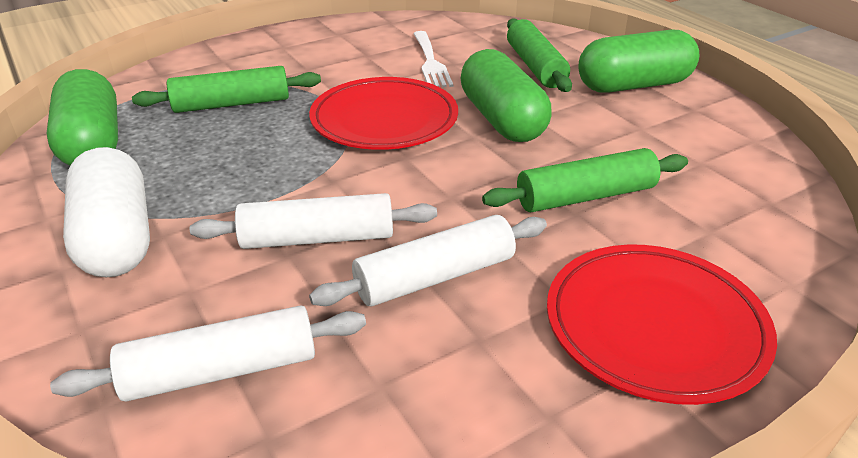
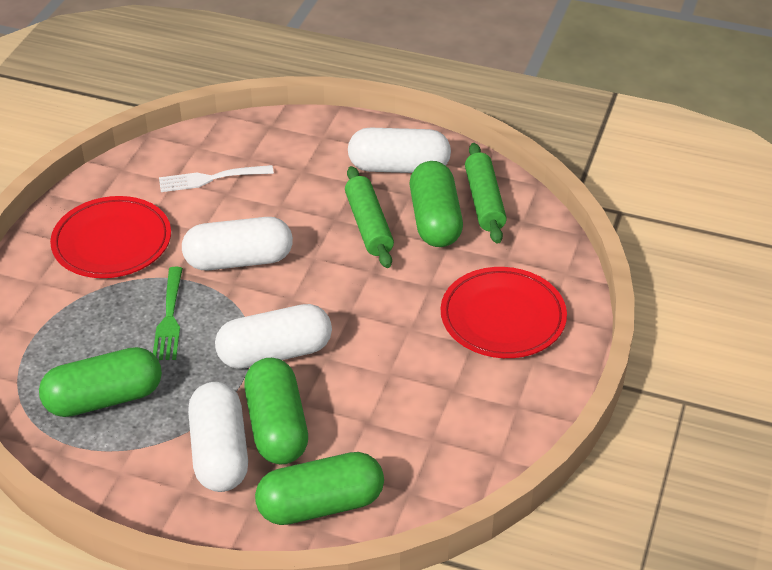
green capsule: 3 -> 4
green fork: 0 -> 1
green rolling pin: 3 -> 2
white capsule: 1 -> 4
white rolling pin: 3 -> 0

